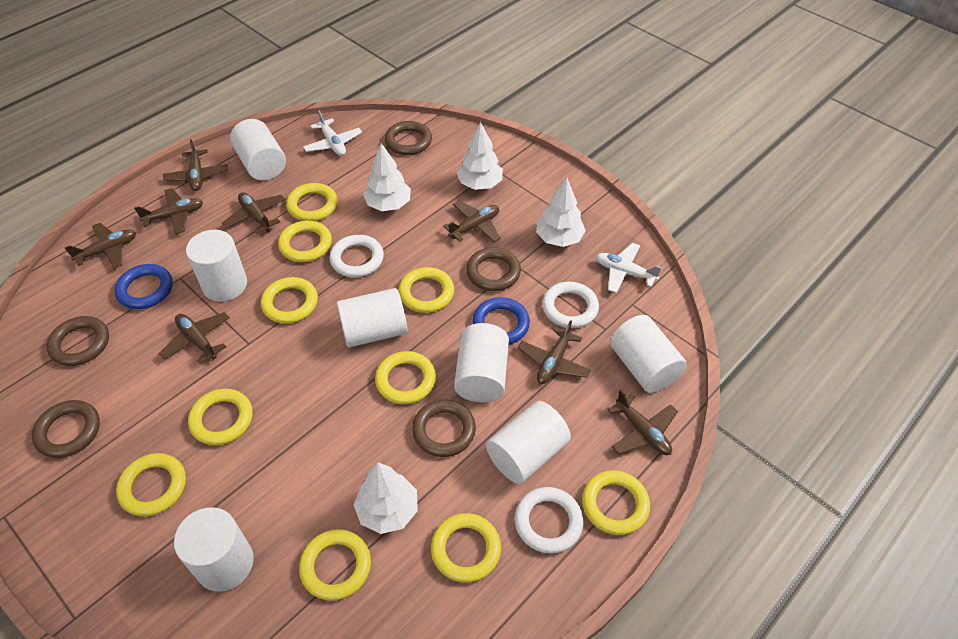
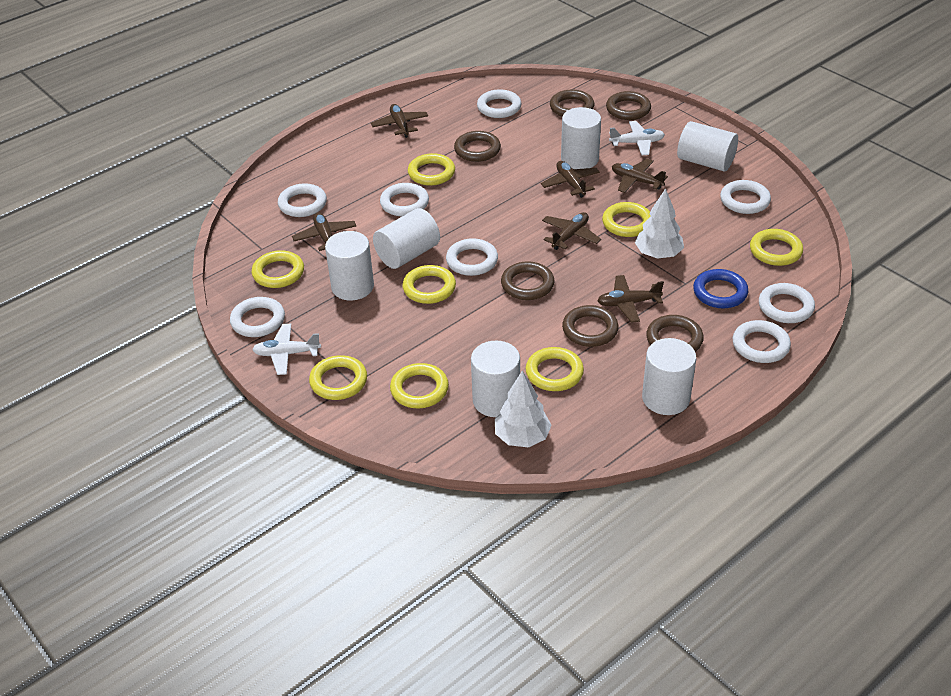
blue ring: 2 -> 1
brown plane: 8 -> 6
brown ring: 5 -> 6
white cylinder: 7 -> 6
white ring: 3 -> 8
white tree: 4 -> 2
yellow ring: 10 -> 8

